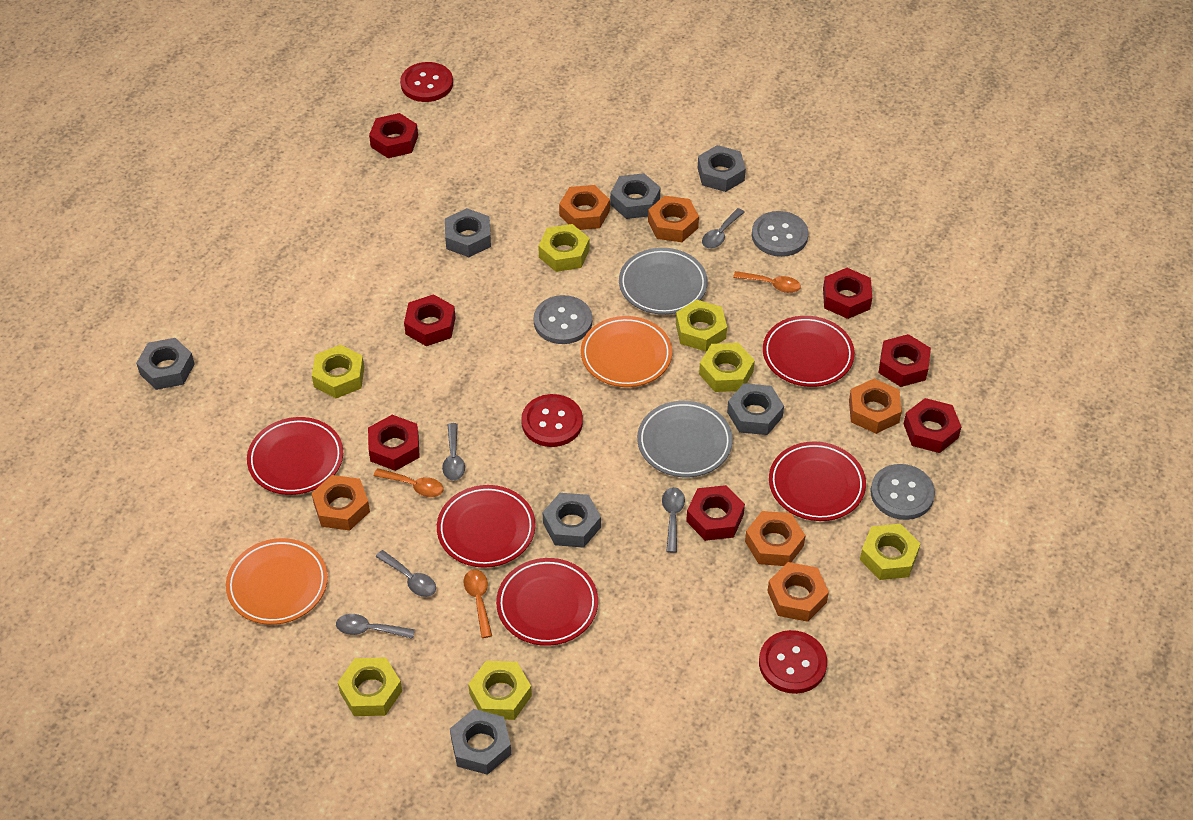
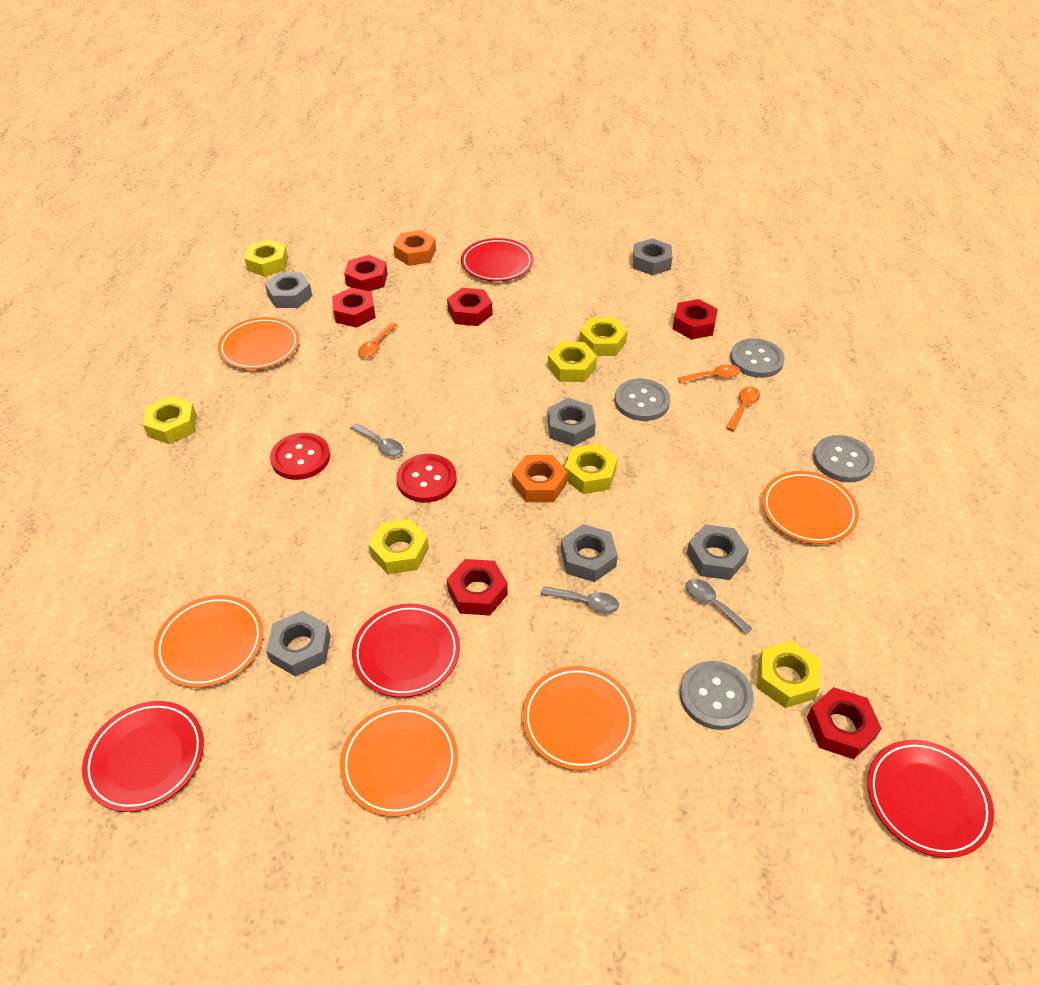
grey button: 3 -> 4
grey nut: 7 -> 6
grey plate: 2 -> 0
grey spoon: 5 -> 3
orange nut: 6 -> 2
orange plate: 2 -> 5
red button: 3 -> 2
red nut: 7 -> 6
red plate: 5 -> 4

